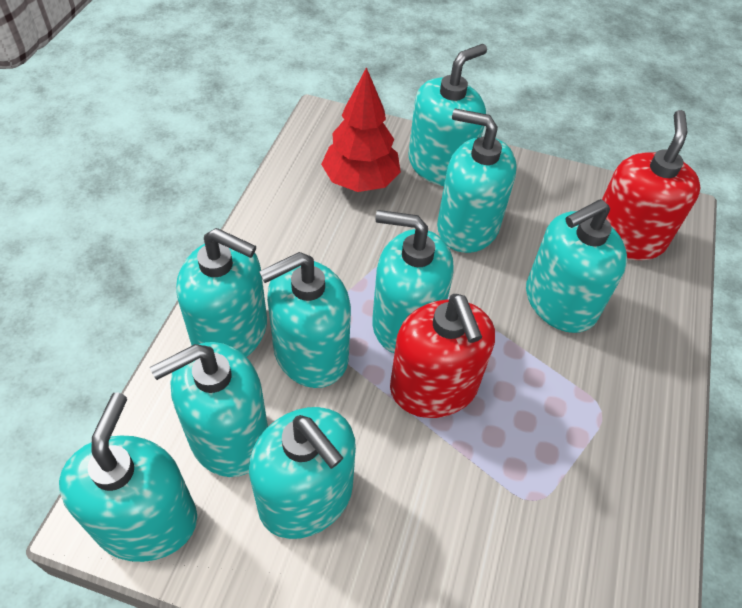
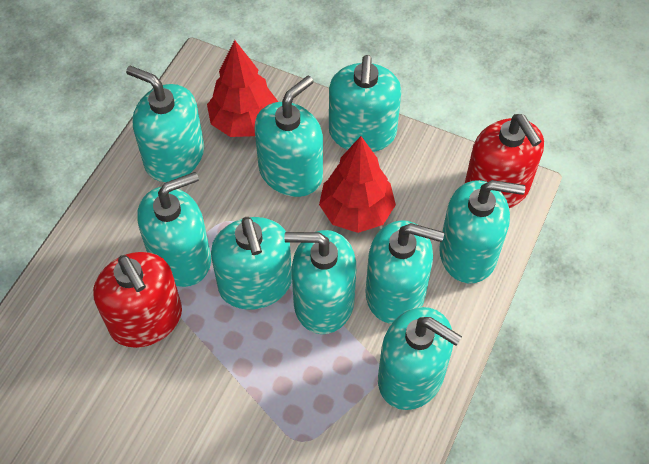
red tree: 1 -> 2

